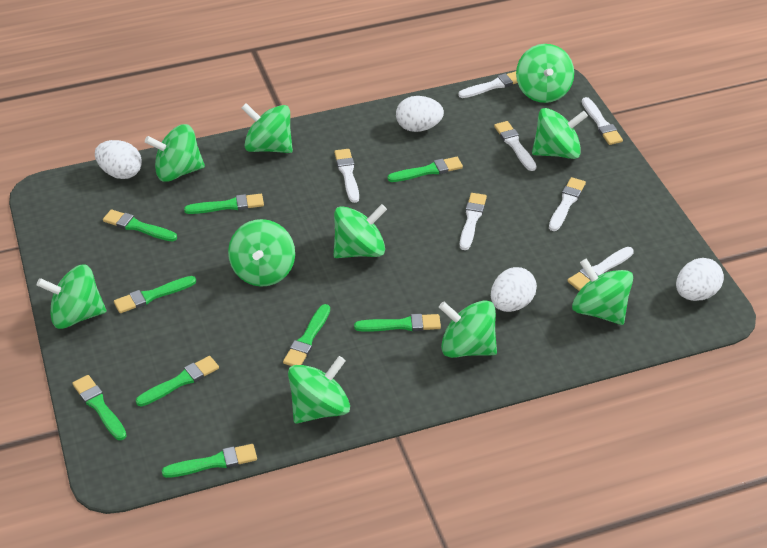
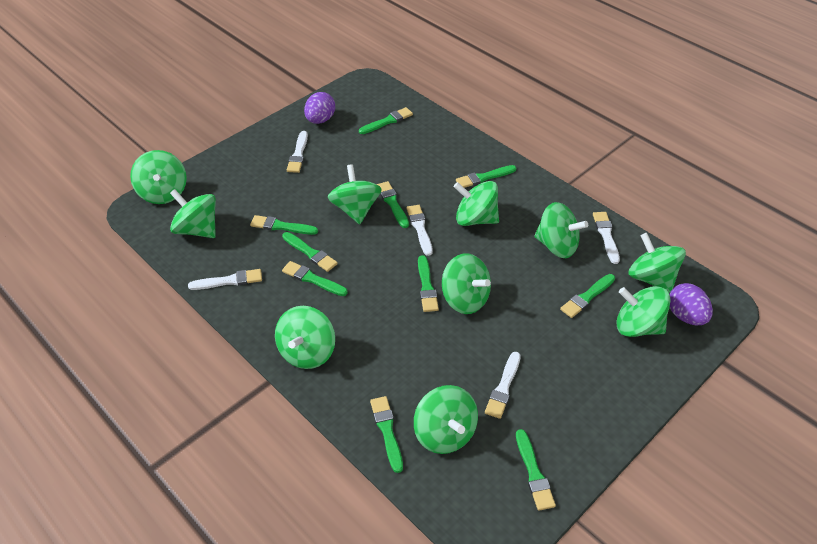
green brush: 9 -> 10
purple egg: 0 -> 2
white brush: 7 -> 5
white egg: 4 -> 0

